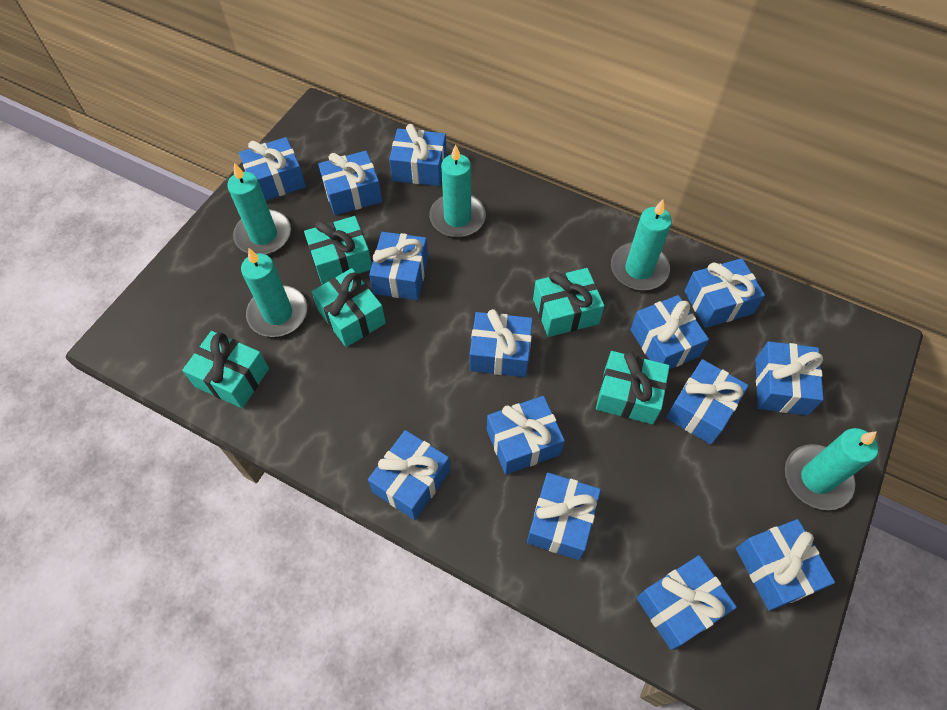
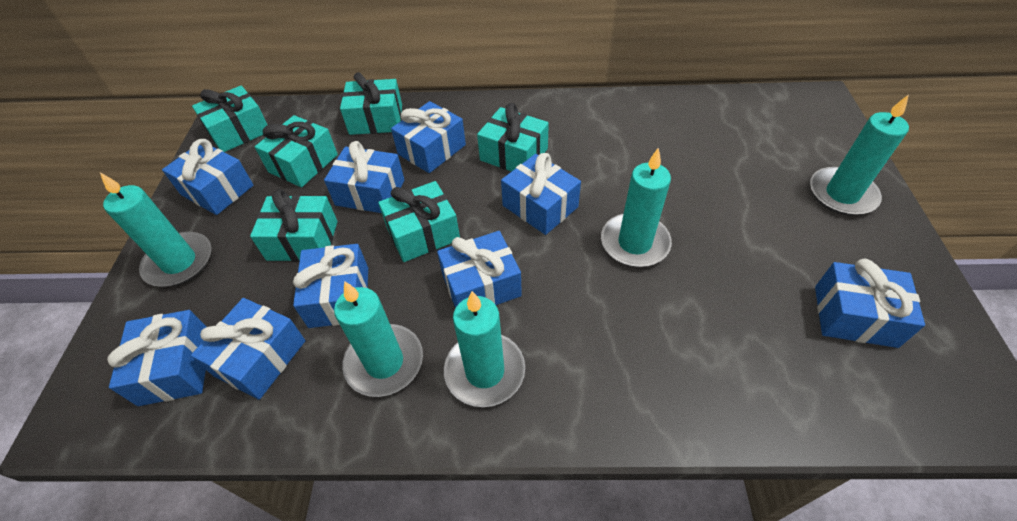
blue gift: 14 -> 9
turquoise gift: 5 -> 6

